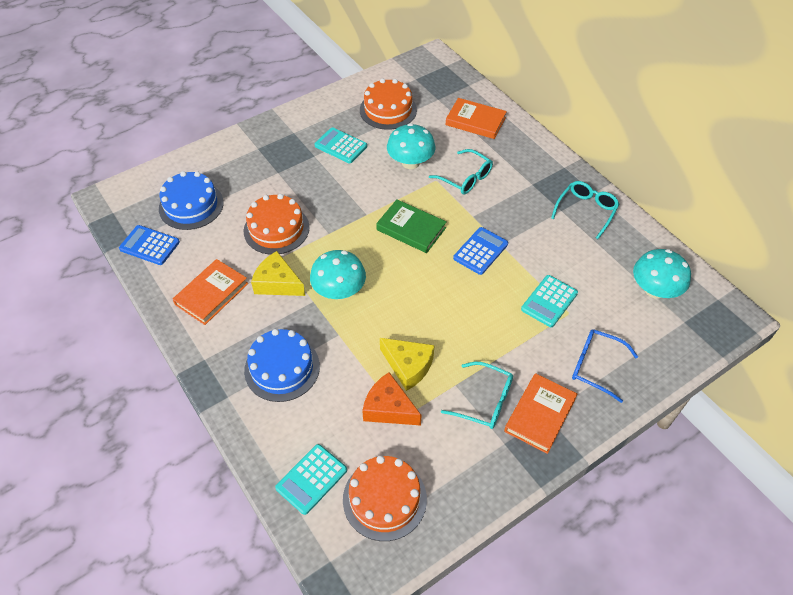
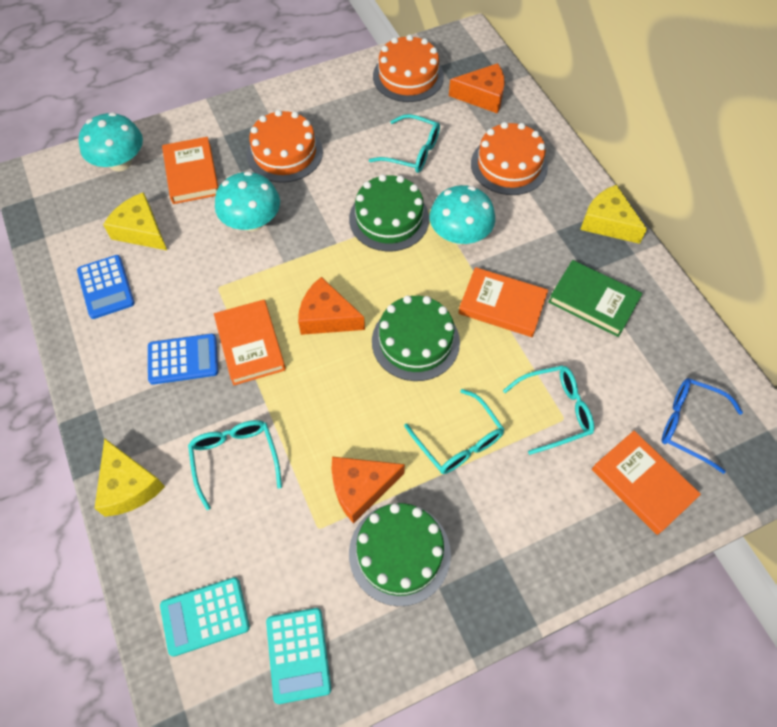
blue cake: 2 -> 0
green cake: 0 -> 3
orange book: 3 -> 4
orange cheese: 1 -> 3
turquoise calculator: 3 -> 2
turquoise glasses: 3 -> 4
yellow cheese: 2 -> 3

